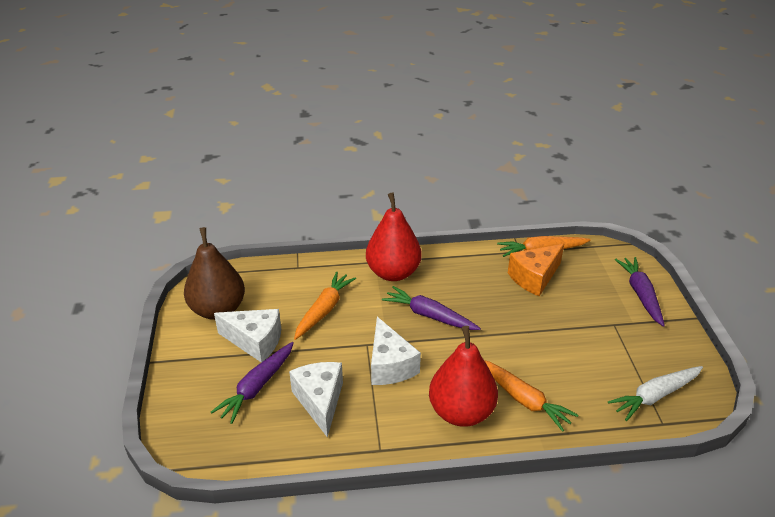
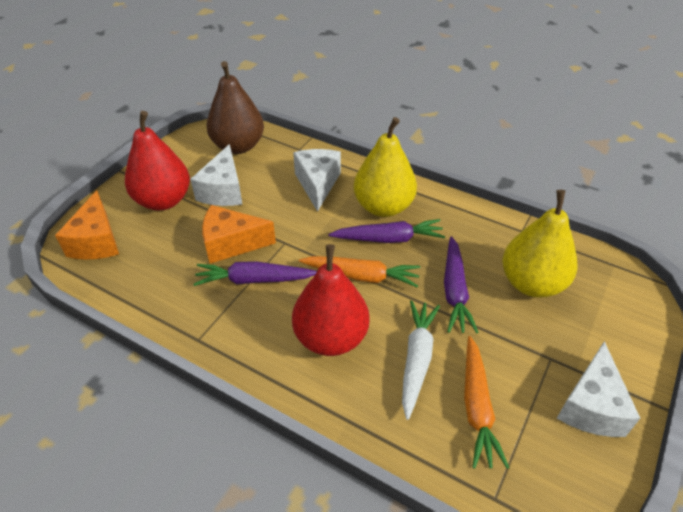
orange carrot: 3 -> 2
orange cheese: 1 -> 2
yellow pear: 0 -> 2

